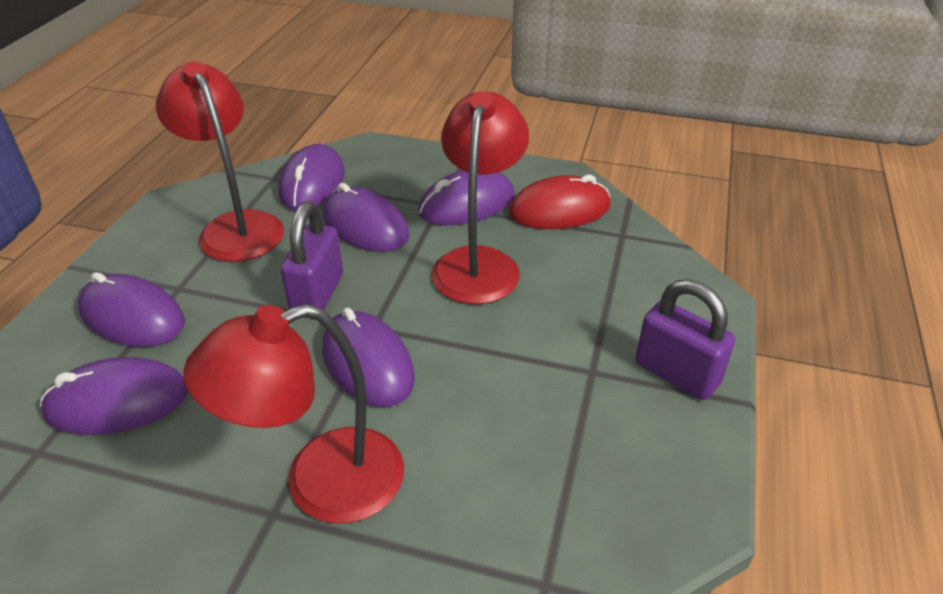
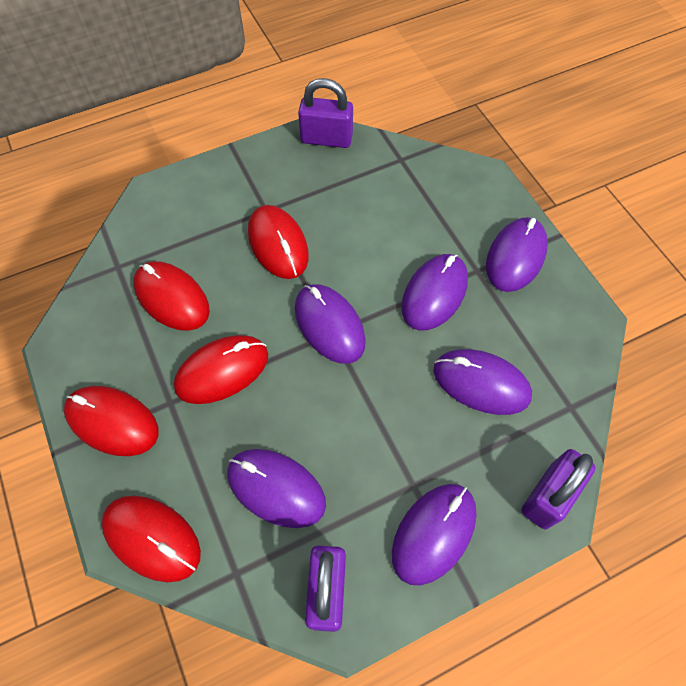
purple padlock: 2 -> 3
red lamp: 3 -> 0
red mouse: 1 -> 5

